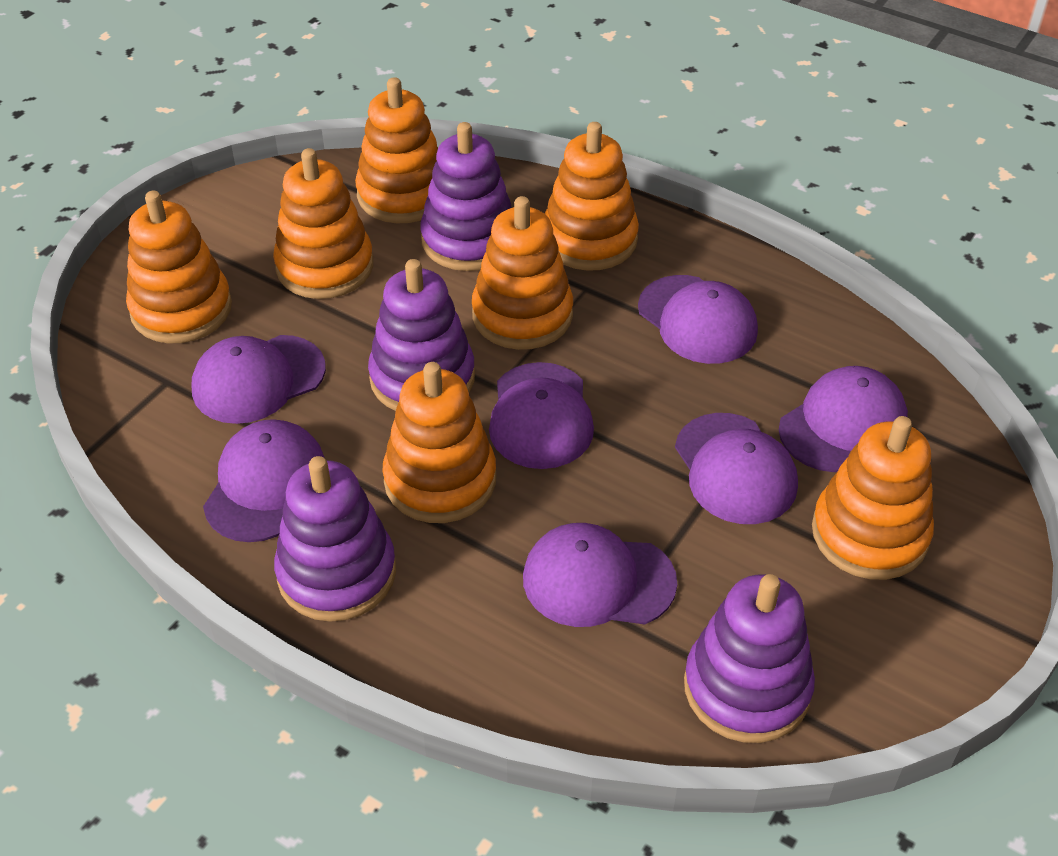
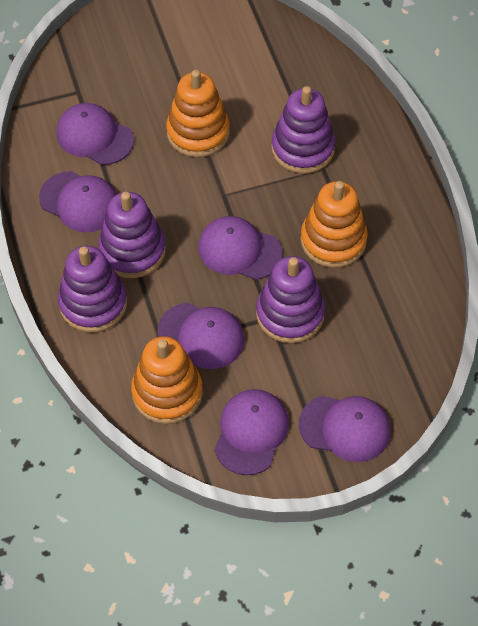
orange stacking toy: 7 -> 3
purple cap: 7 -> 6

